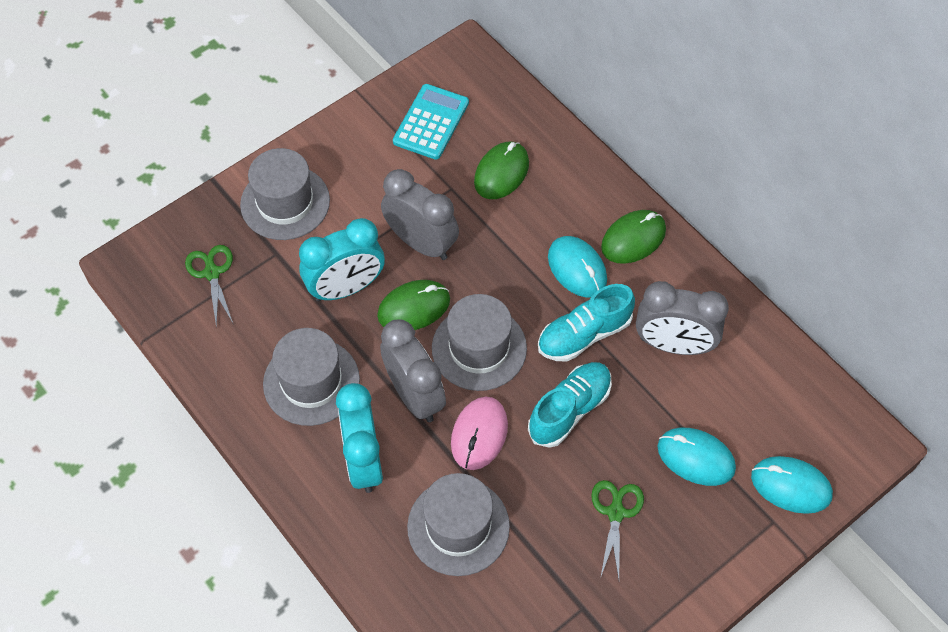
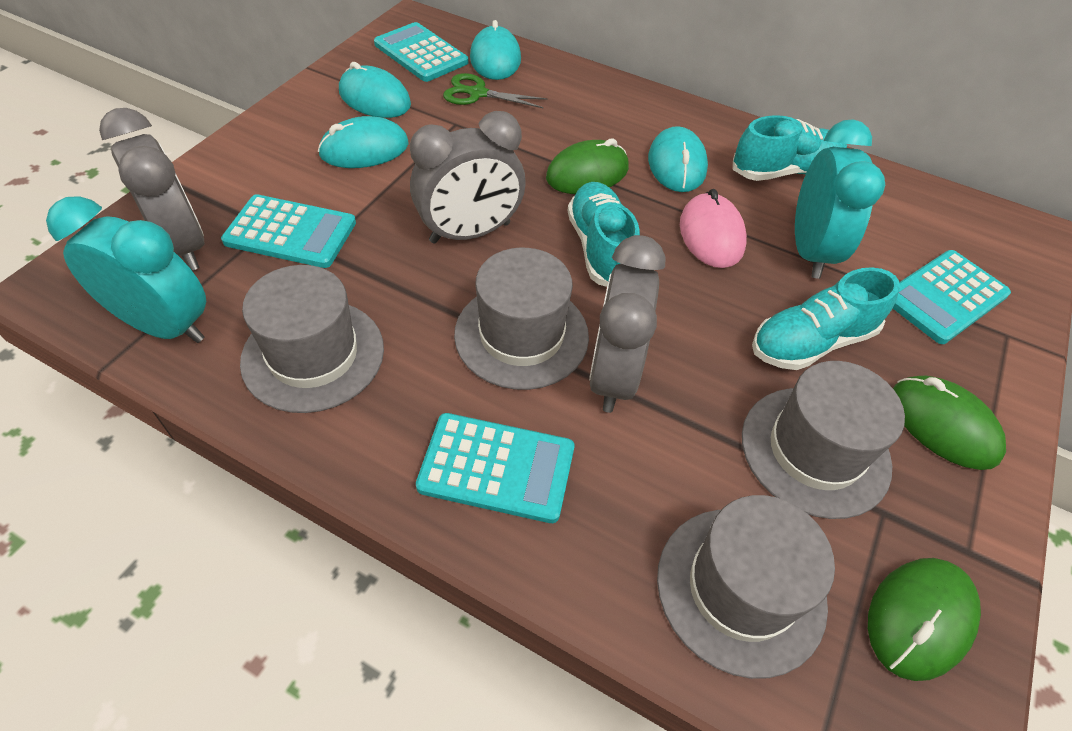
green scissors: 2 -> 1
turquoise calculator: 1 -> 4
turquoise mouse: 3 -> 4
turquoise shoe: 2 -> 3

